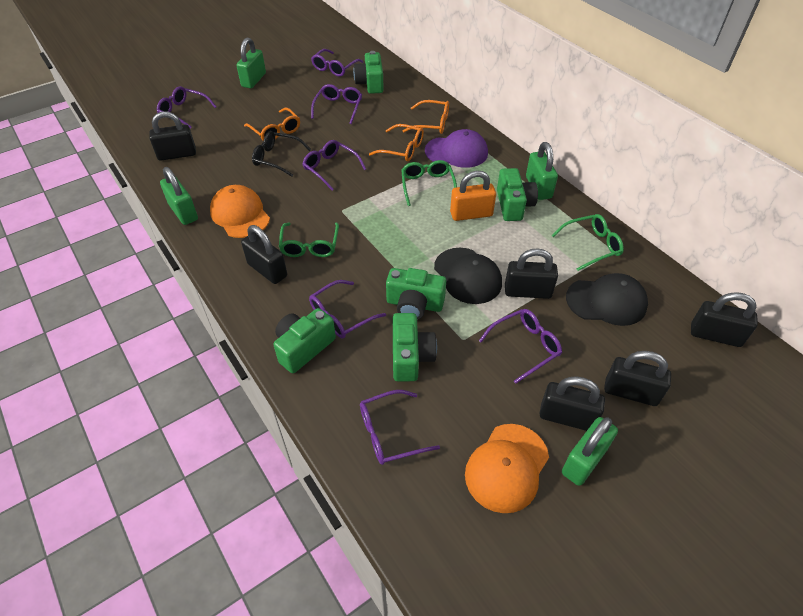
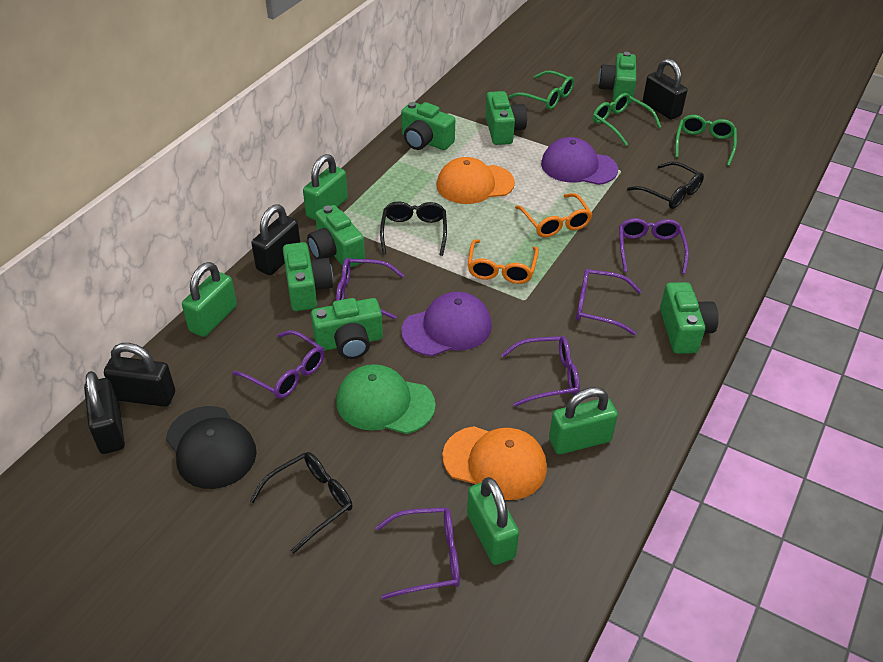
black cap: 2 -> 1
black glasses: 1 -> 3
black padlock: 6 -> 4
green camera: 5 -> 7
green cap: 0 -> 1
orange glasses: 3 -> 2
orange padlock: 1 -> 0
purple cap: 1 -> 2
purple glasses: 7 -> 6

